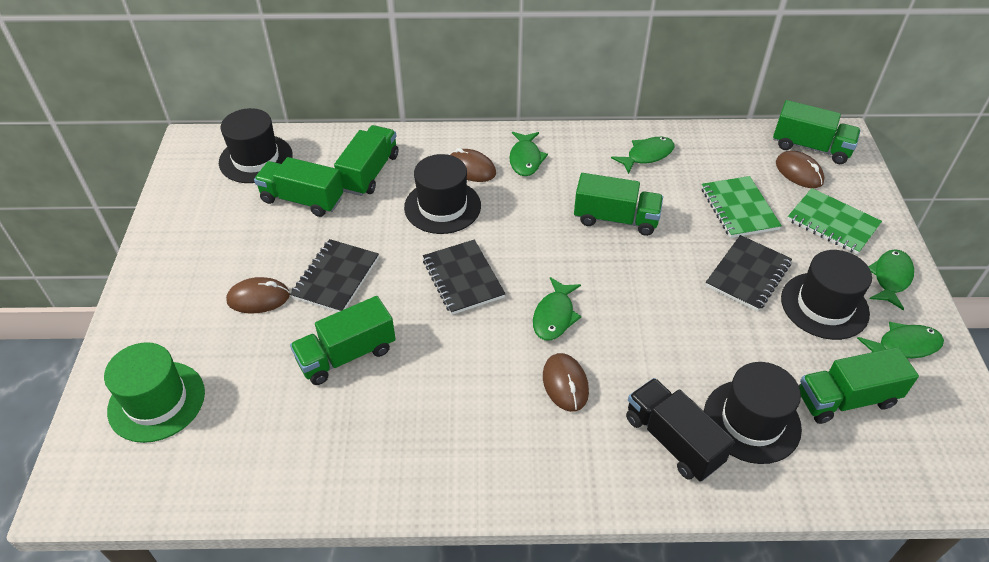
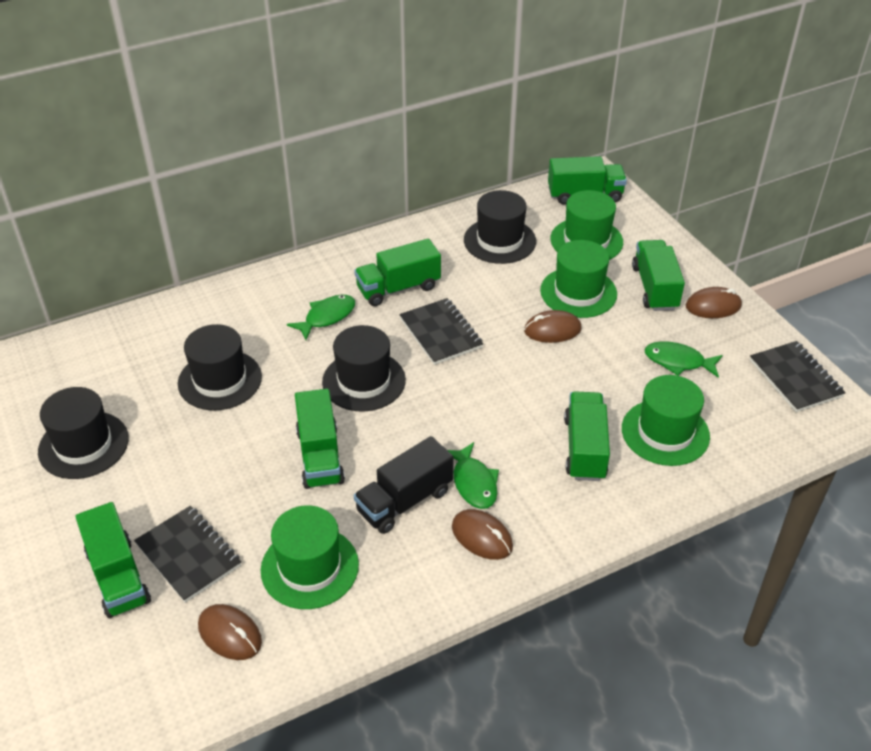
green fish: 5 -> 3
green hat: 1 -> 4
green notebook: 2 -> 0

